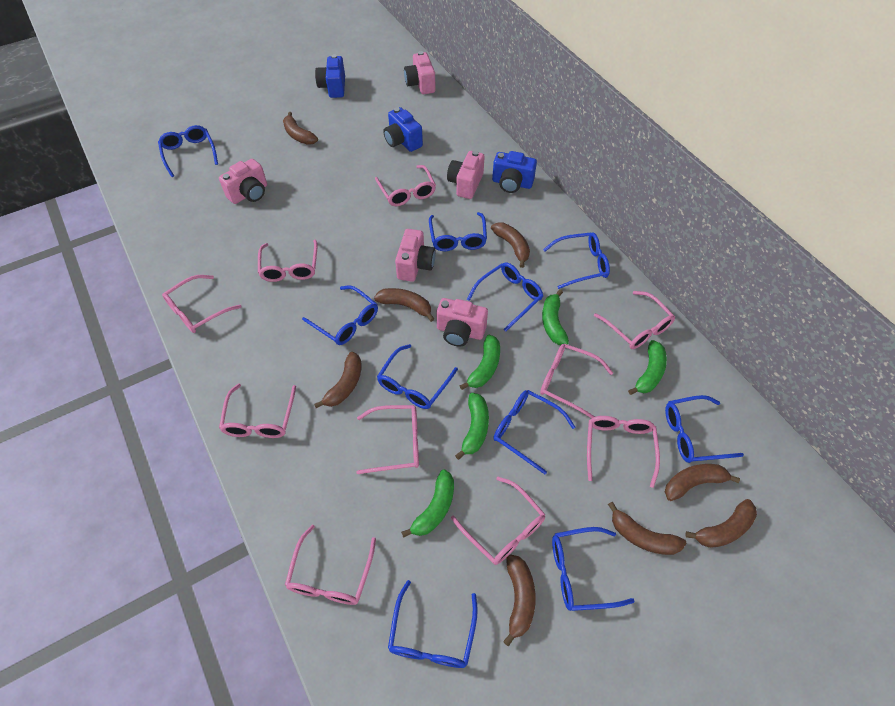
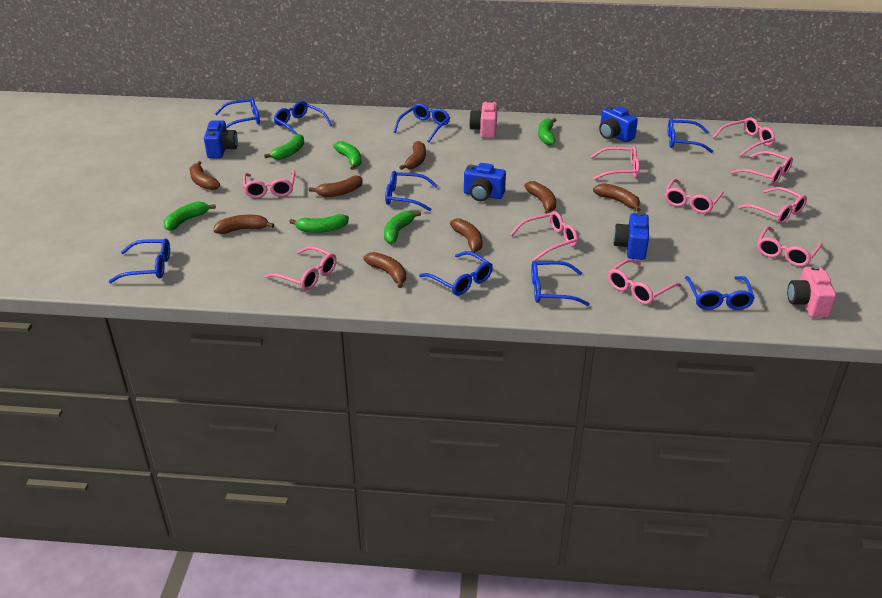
blue camera: 3 -> 4
blue glasses: 10 -> 9
green banana: 5 -> 6
pink camera: 5 -> 2

